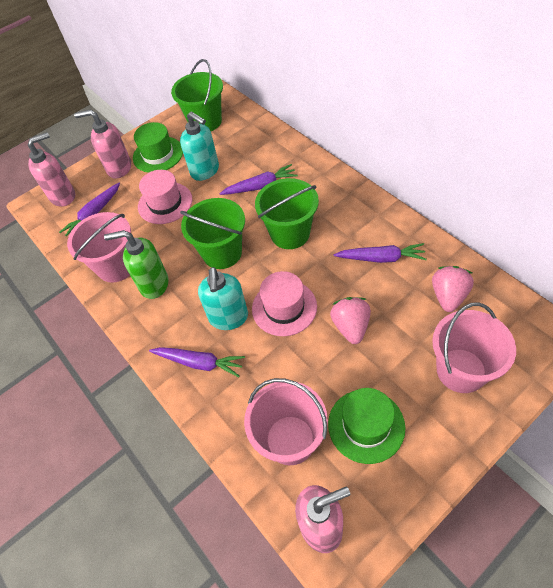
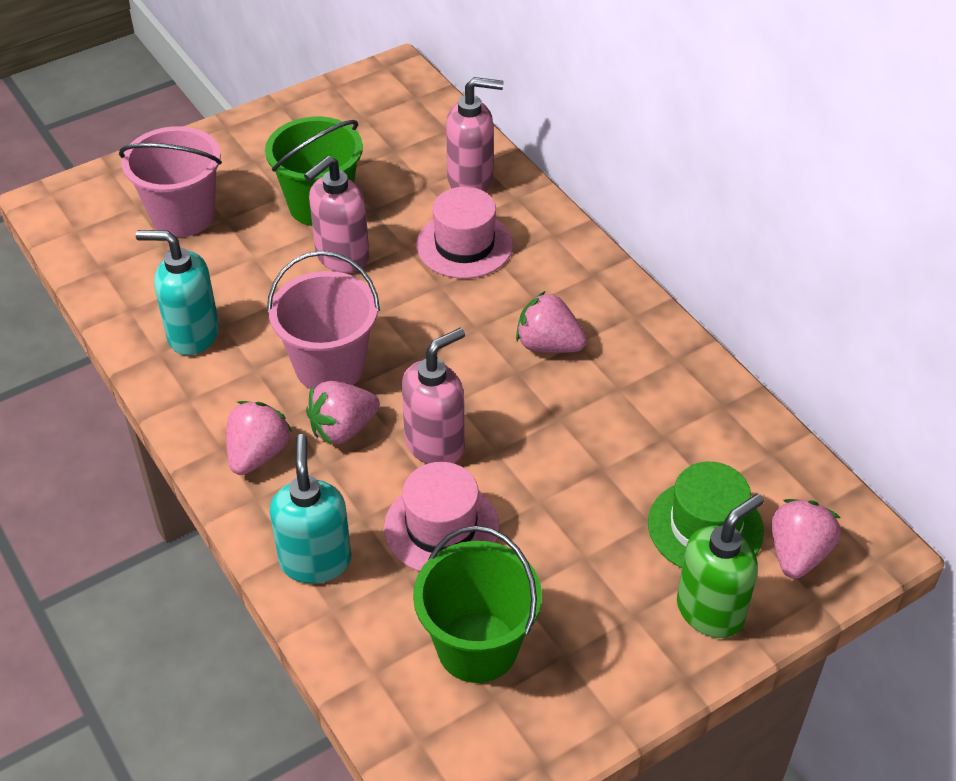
green bucket: 3 -> 2
green hat: 2 -> 1
pink bucket: 3 -> 2
pink strawberry: 2 -> 4
purple carrot: 4 -> 0

